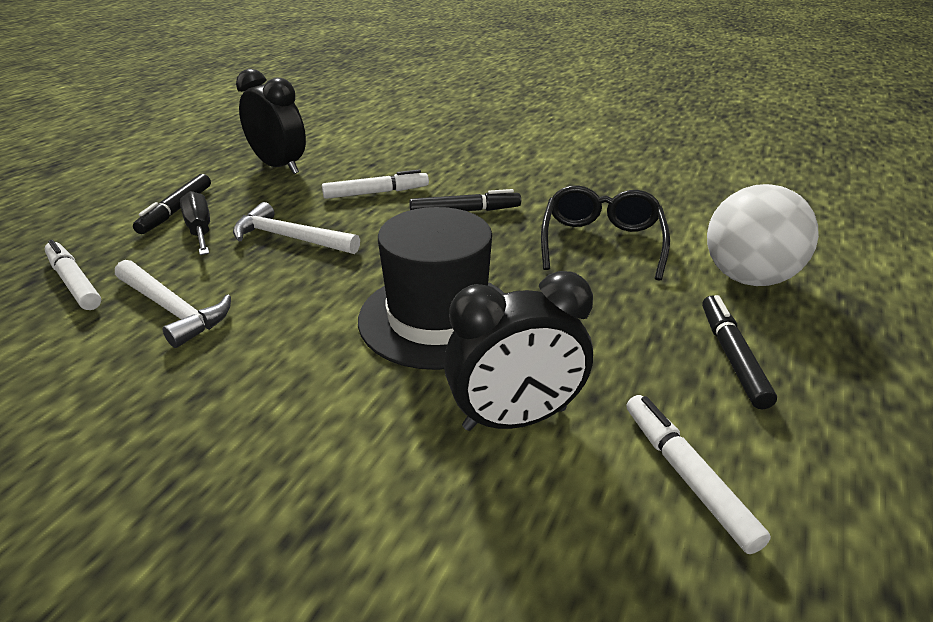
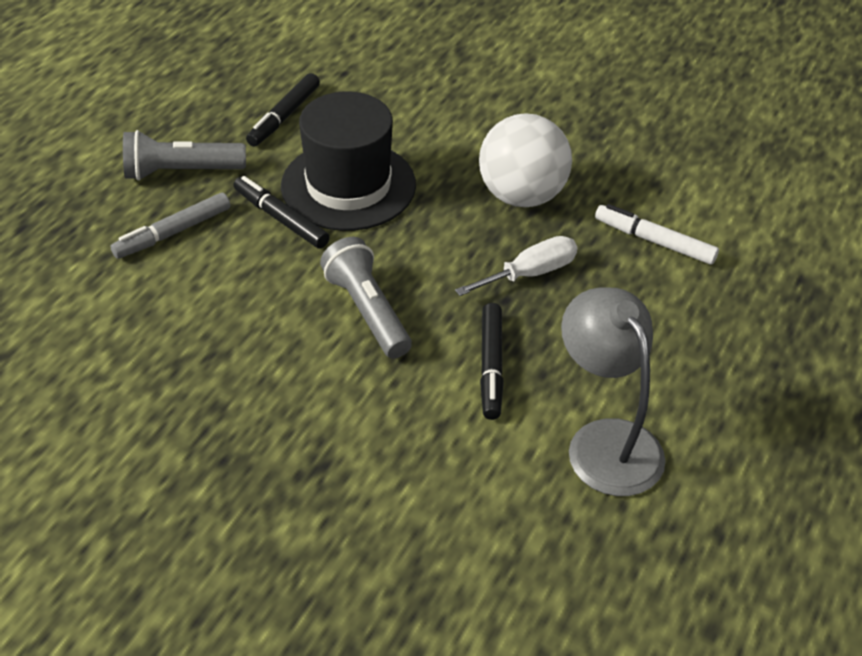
black clock: 2 -> 0
black glasses: 1 -> 0
black screwdriver: 1 -> 0
grey flashlight: 0 -> 2
grey lamp: 0 -> 1
grey marker: 0 -> 1
white hammer: 2 -> 0
white marker: 3 -> 1
white screwdriver: 0 -> 1

